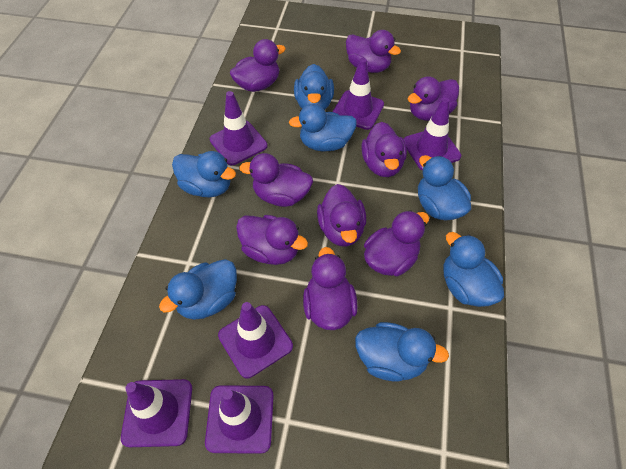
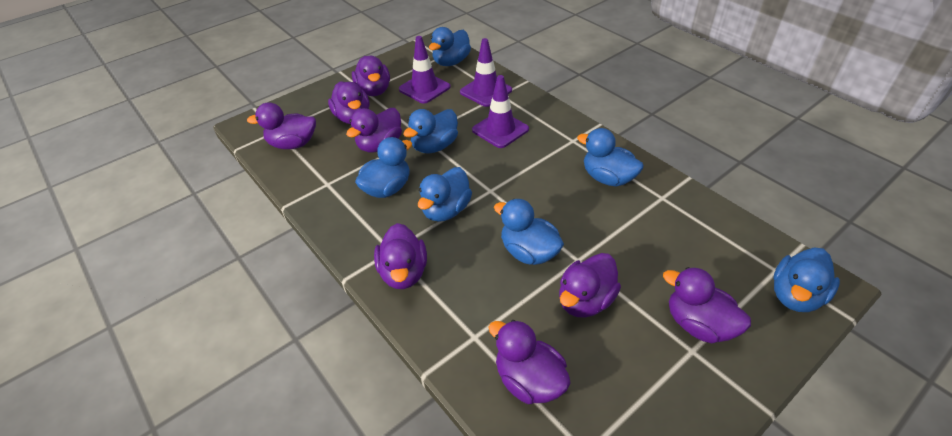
purple duck: 9 -> 8
purple traffic cone: 6 -> 3

